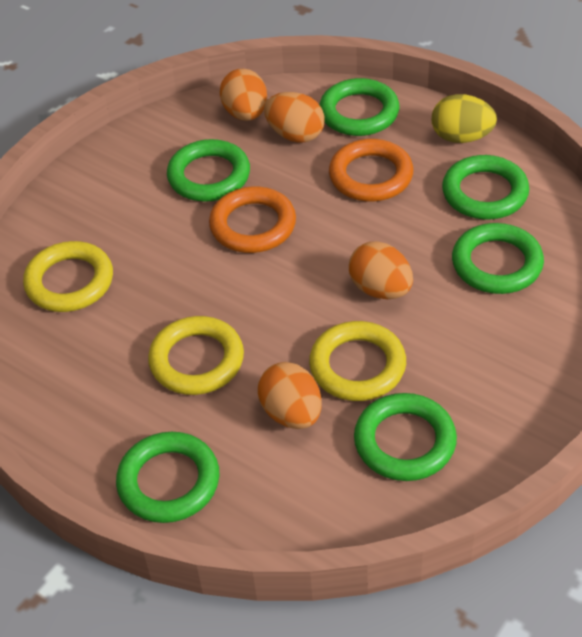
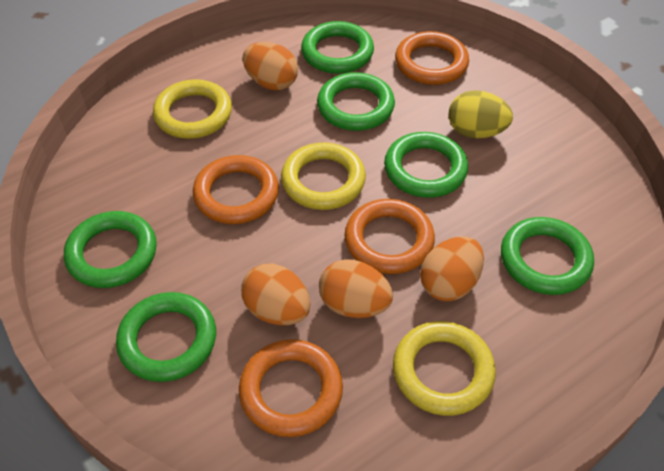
orange ring: 2 -> 4

